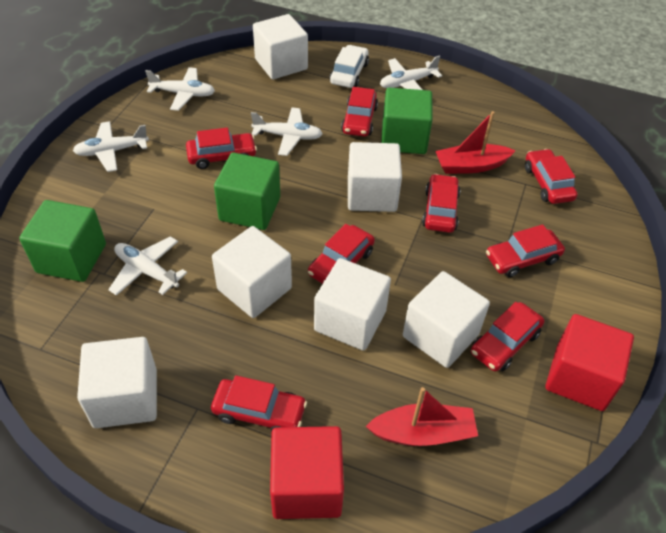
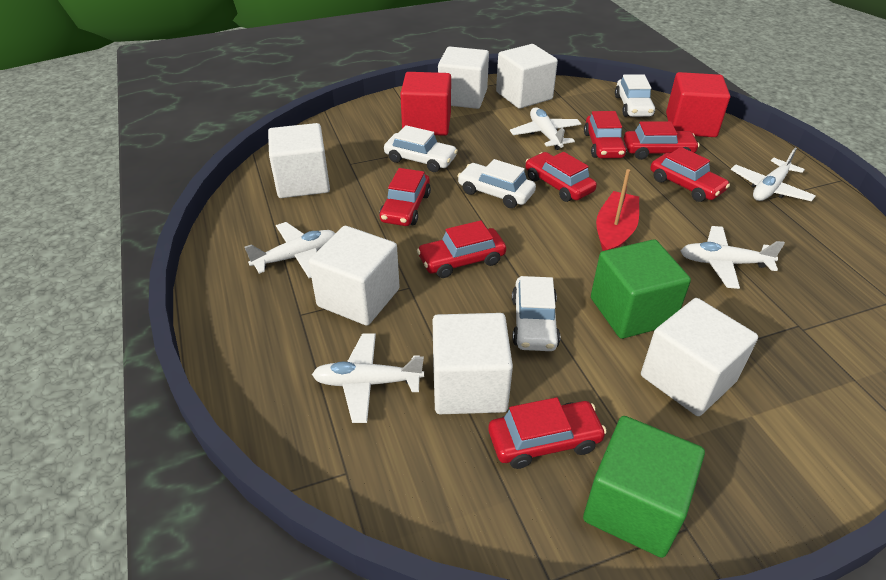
green cube: 3 -> 2
red boat: 2 -> 1
red car: 8 -> 7
white car: 1 -> 4

